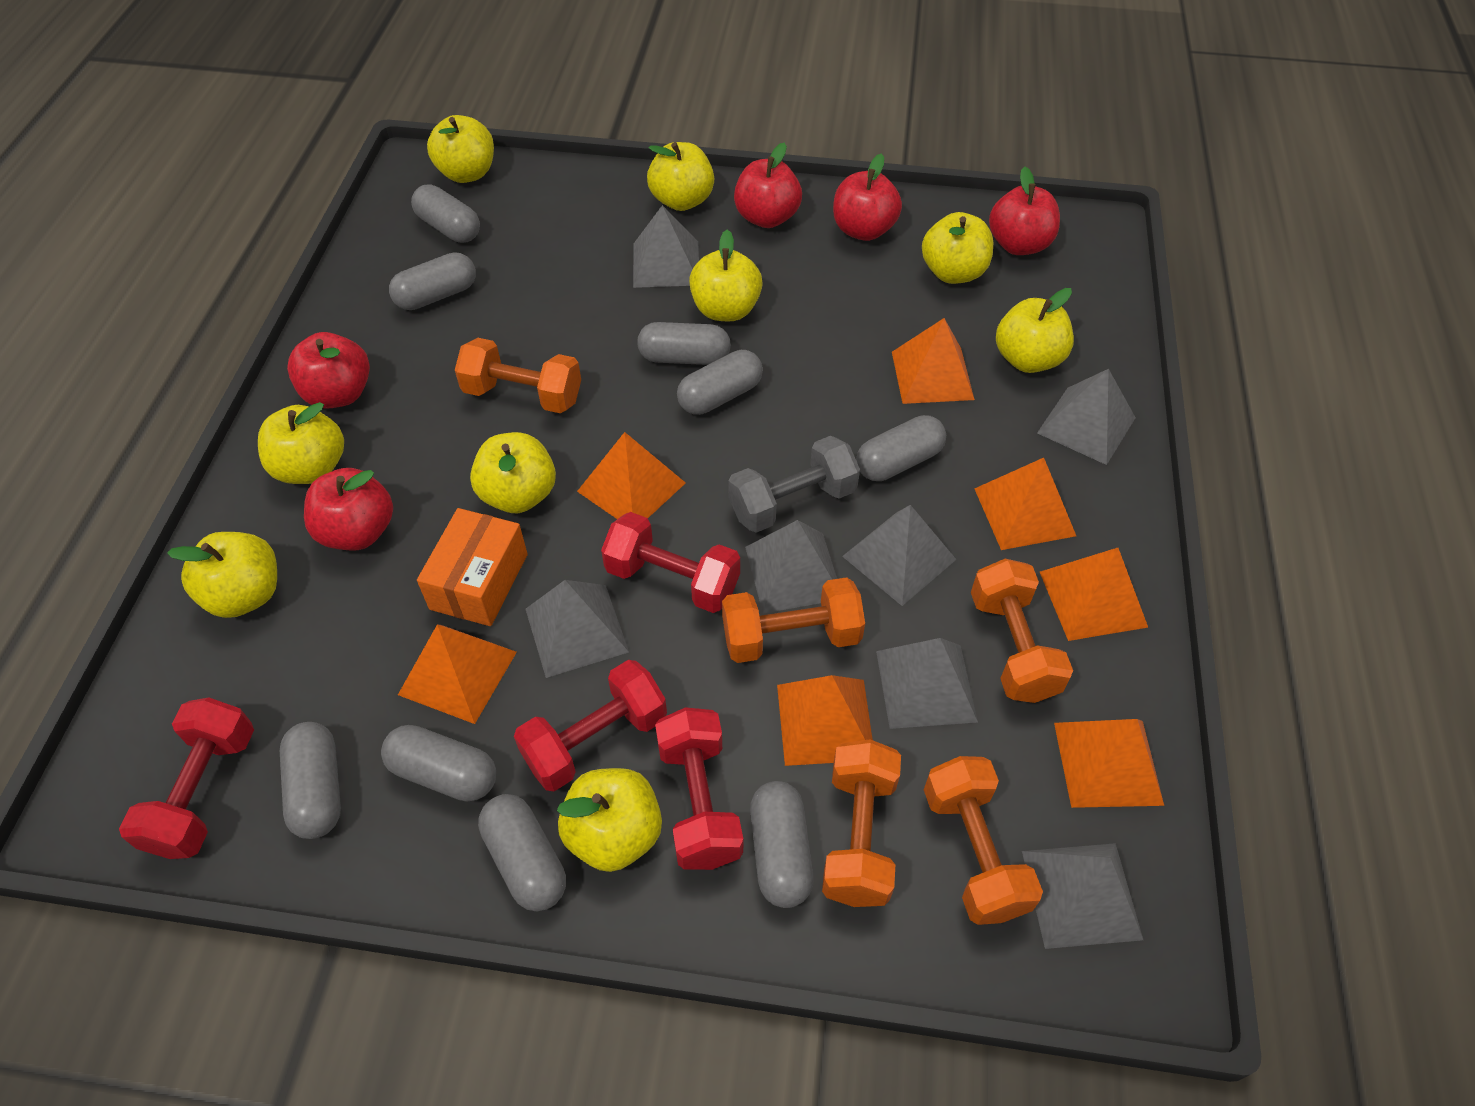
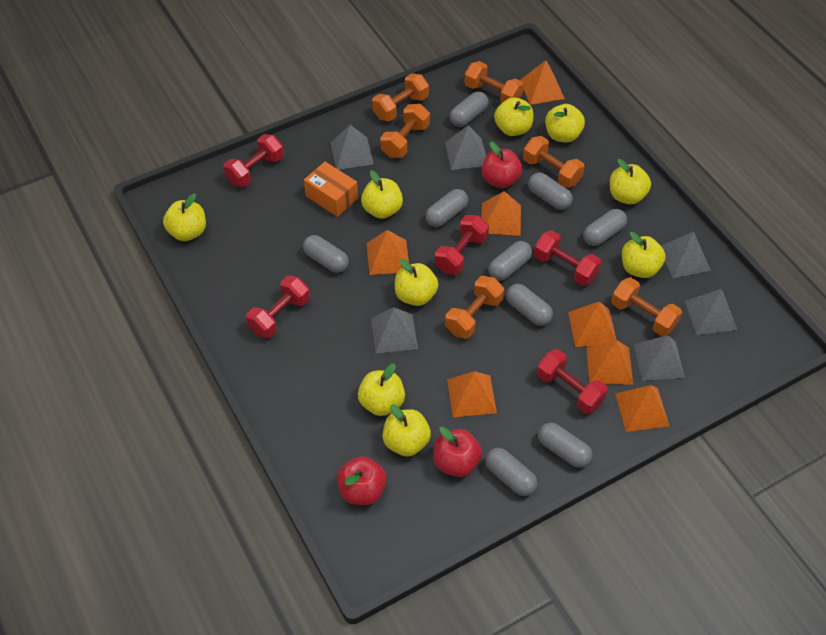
grey dumbbell: 1 -> 0
grey pyramid: 7 -> 6
orange dumbbell: 5 -> 6
red apple: 5 -> 3
red dumbbell: 4 -> 5

